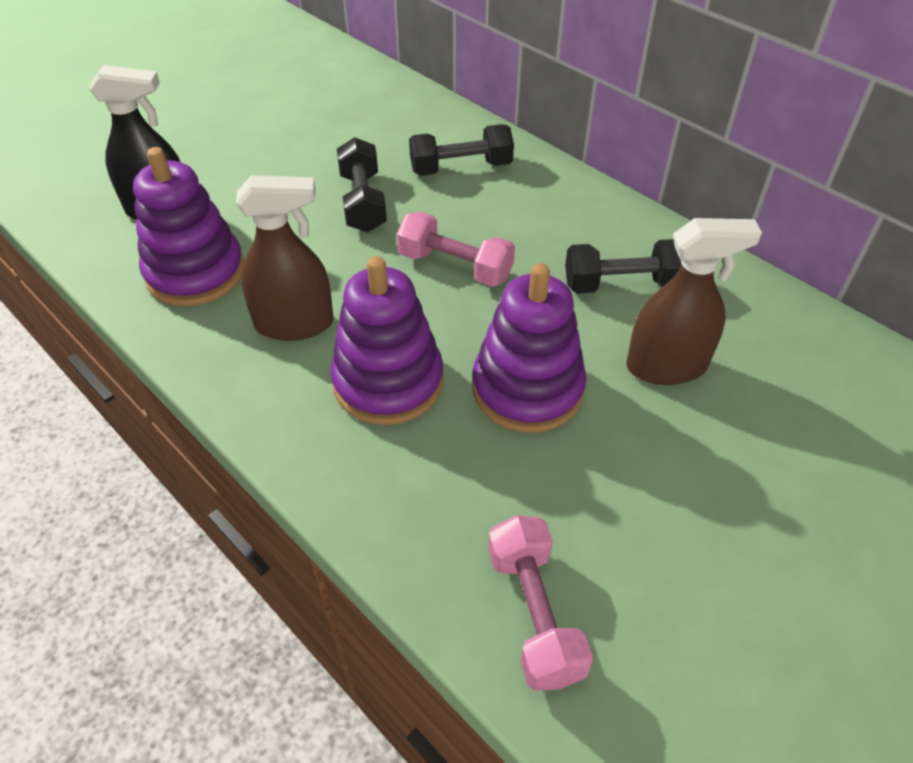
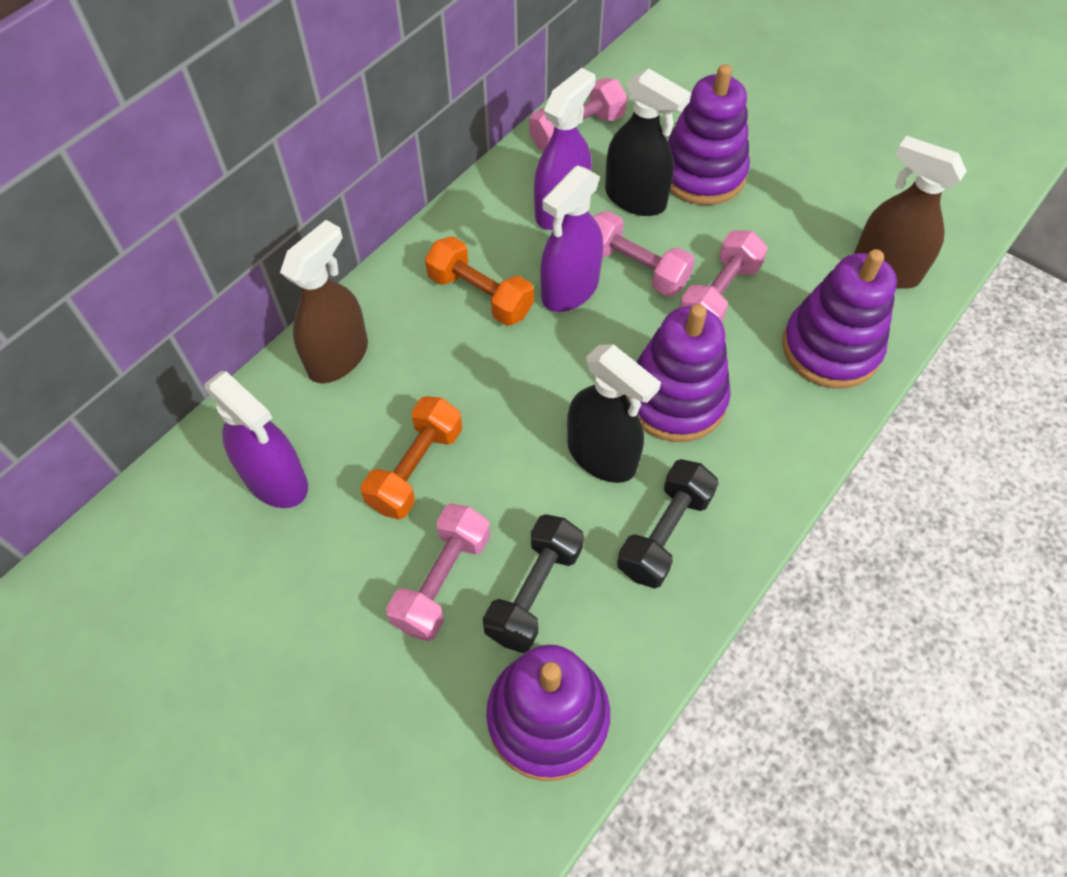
black dumbbell: 3 -> 2
black spray bottle: 1 -> 2
orange dumbbell: 0 -> 2
pink dumbbell: 2 -> 4
purple spray bottle: 0 -> 3
purple stacking toy: 3 -> 4

